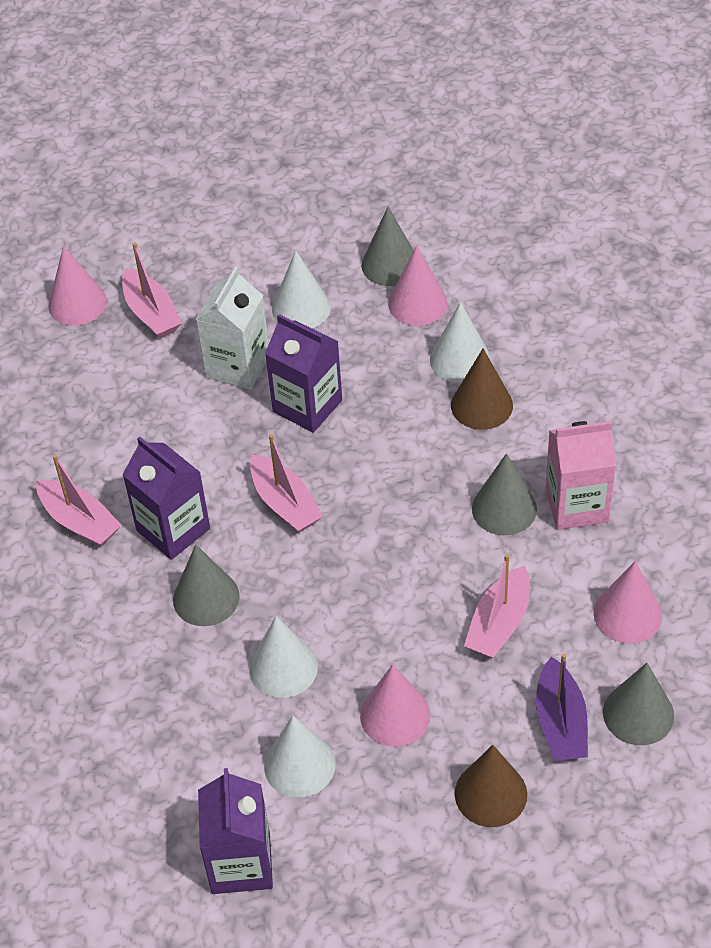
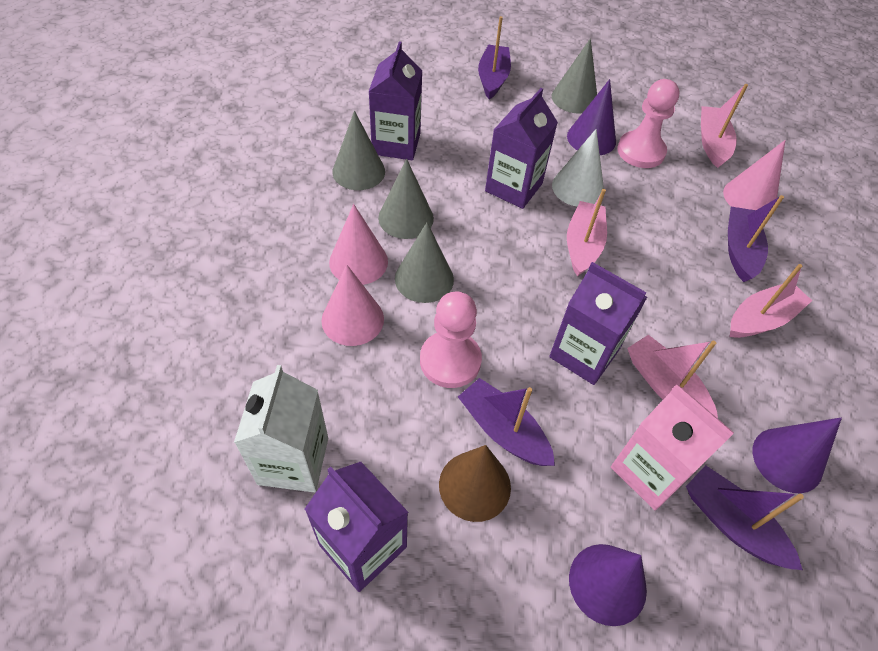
brown cone: 2 -> 1
pink cone: 4 -> 3
pink pawn: 0 -> 2
purple boat: 1 -> 4
purple carton: 3 -> 4
purple cone: 0 -> 3
white cone: 4 -> 1

